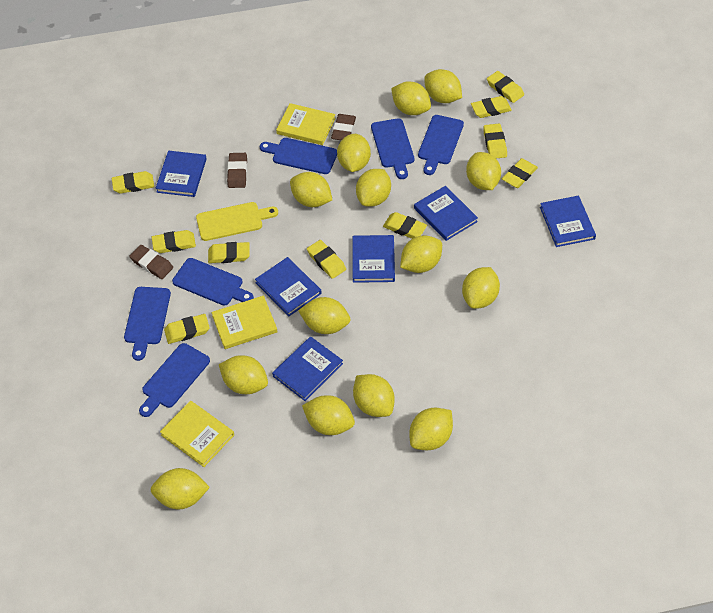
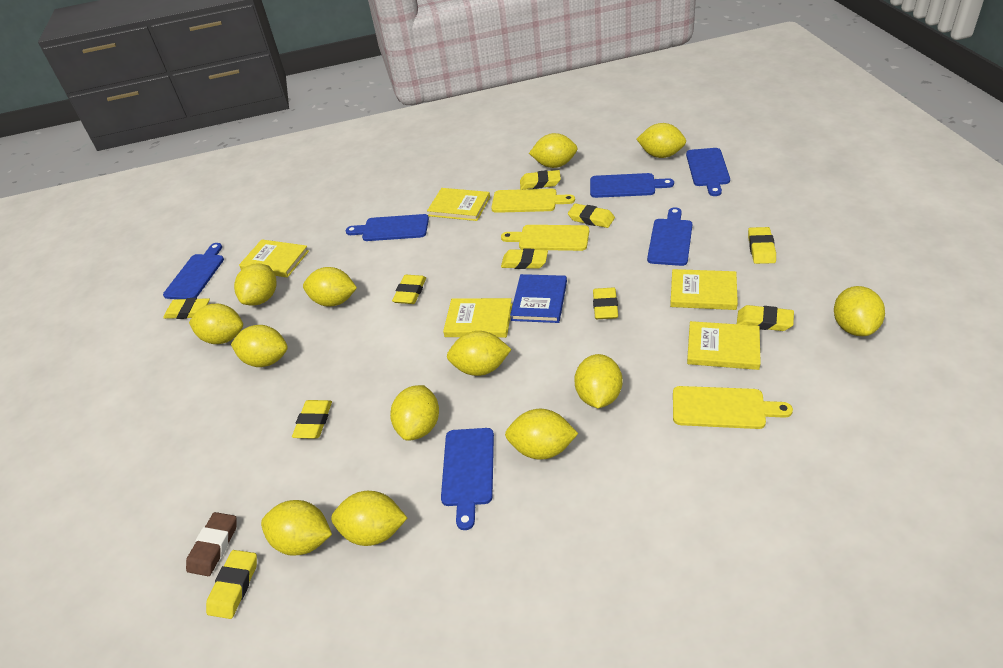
blue book: 6 -> 1
brown eraser: 3 -> 1
yellow book: 3 -> 5
yellow cutting board: 1 -> 3
yellow lemon: 14 -> 13

